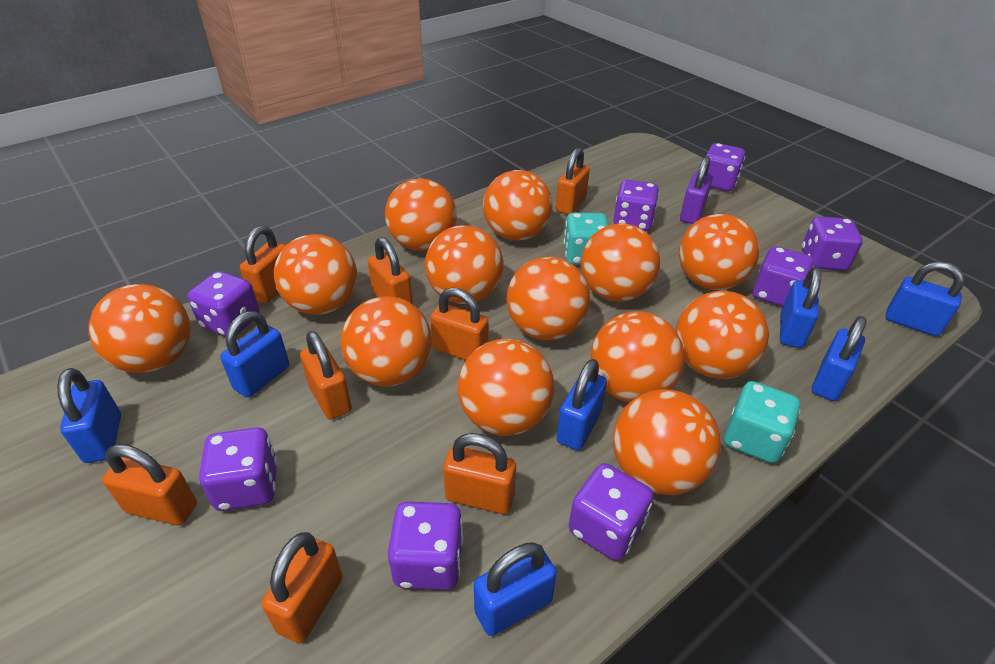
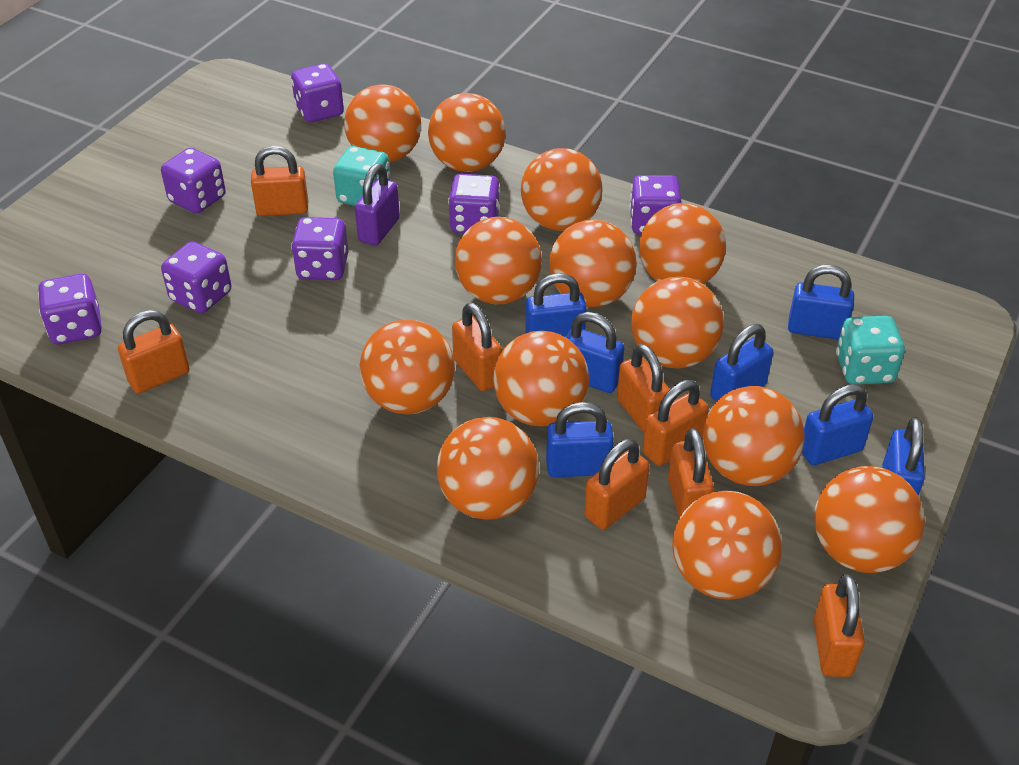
purple dice: 8 -> 7

